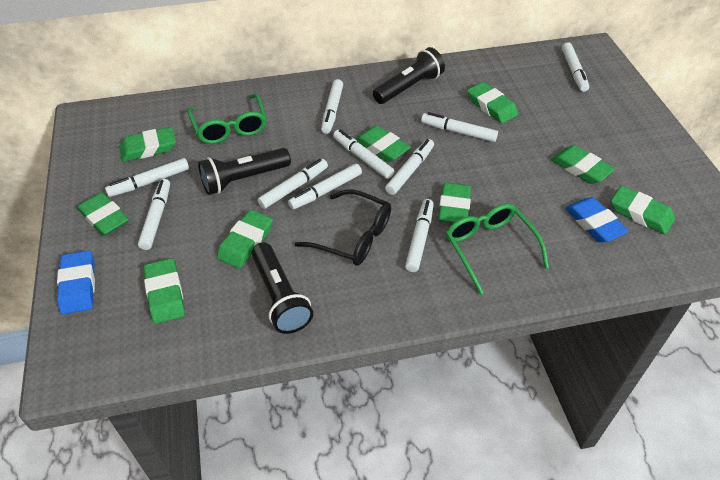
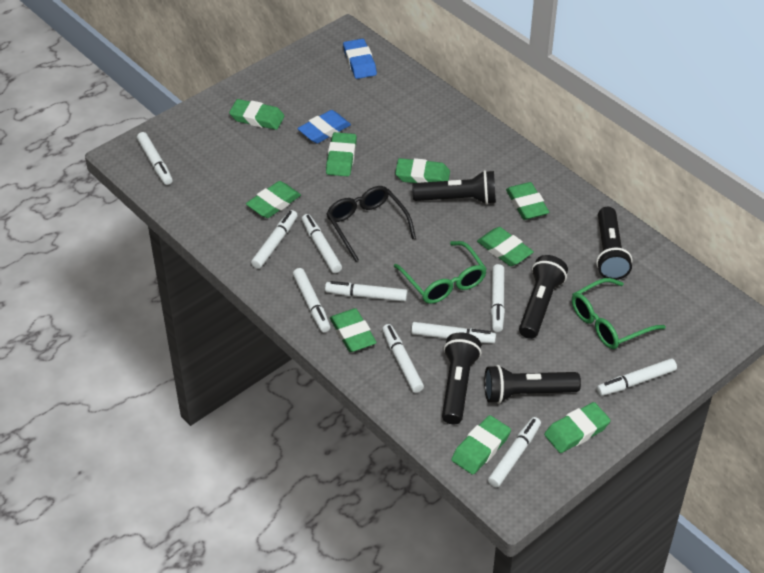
black flashlight: 3 -> 5

